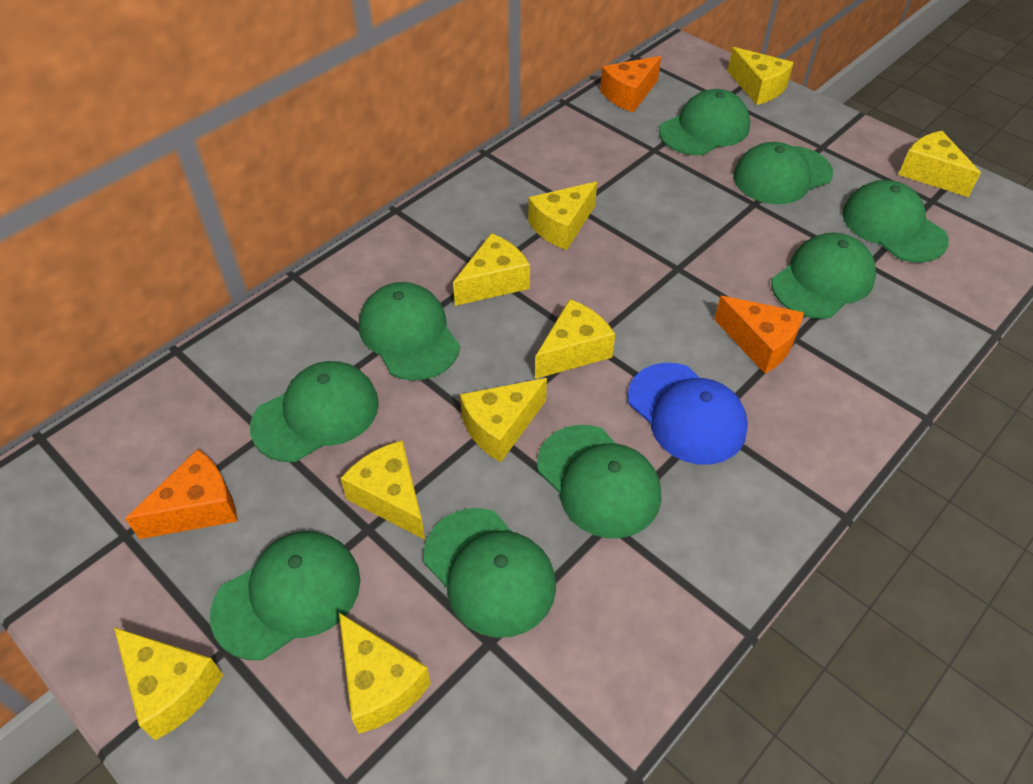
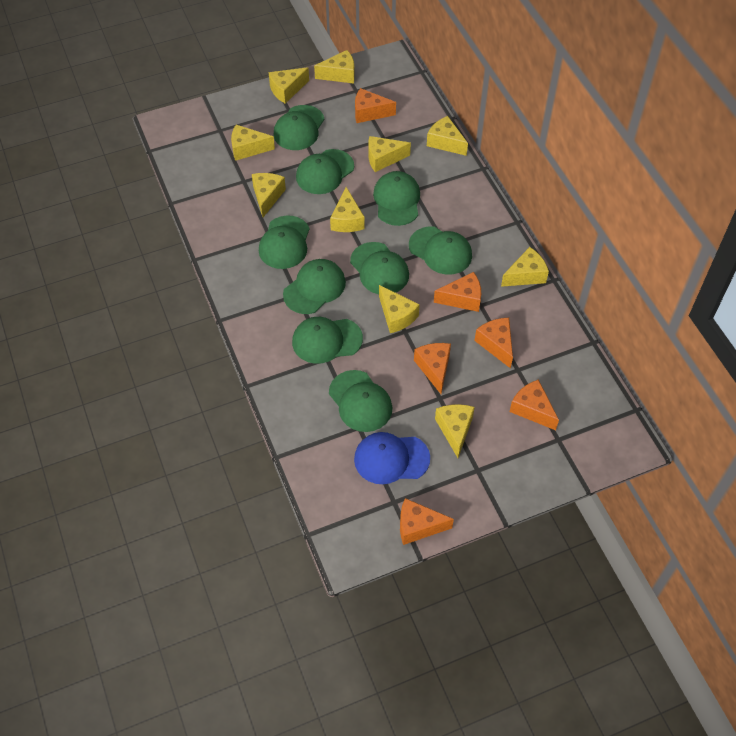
orange cheese: 3 -> 6
yellow cheese: 9 -> 10

